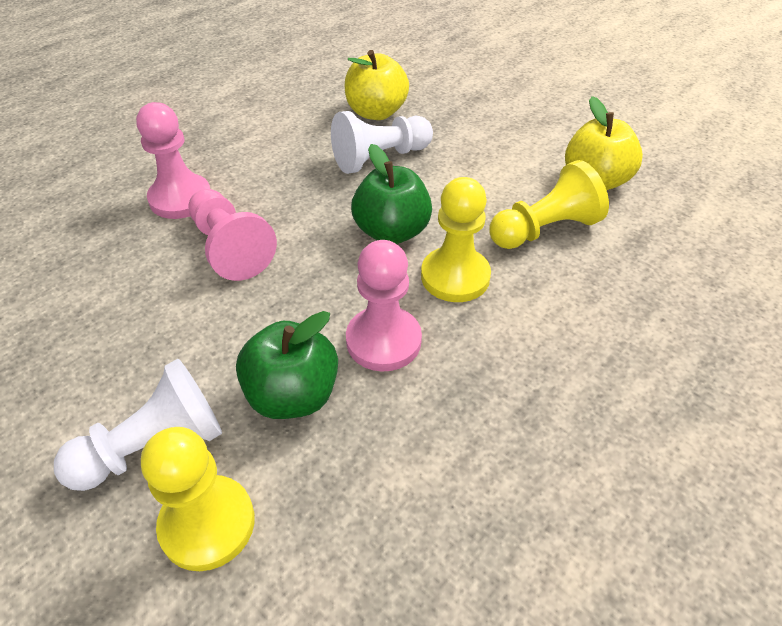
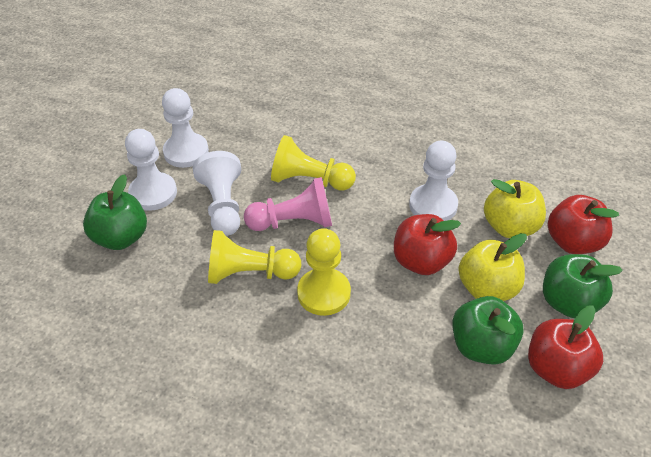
green apple: 2 -> 3
pink pawn: 3 -> 1
red apple: 0 -> 3
white pawn: 2 -> 4

